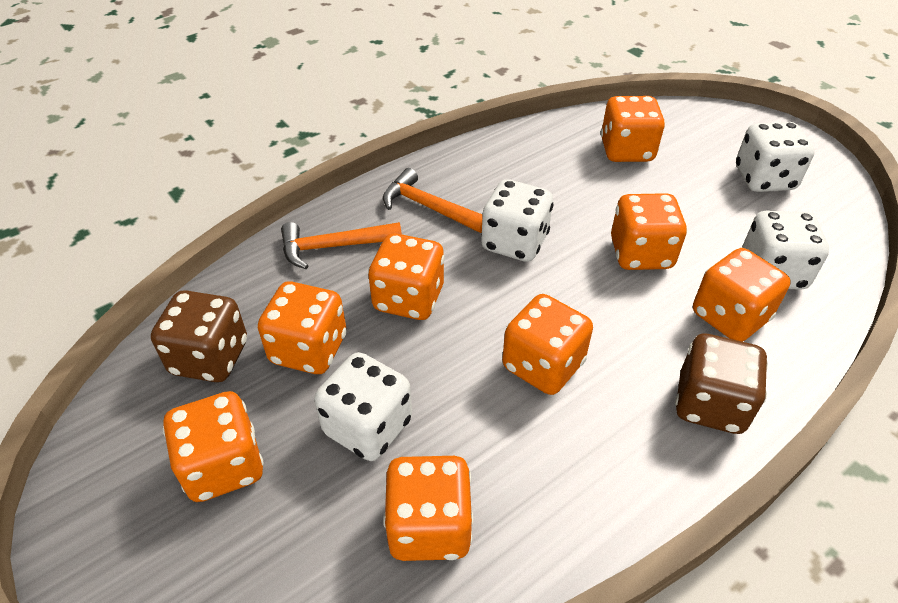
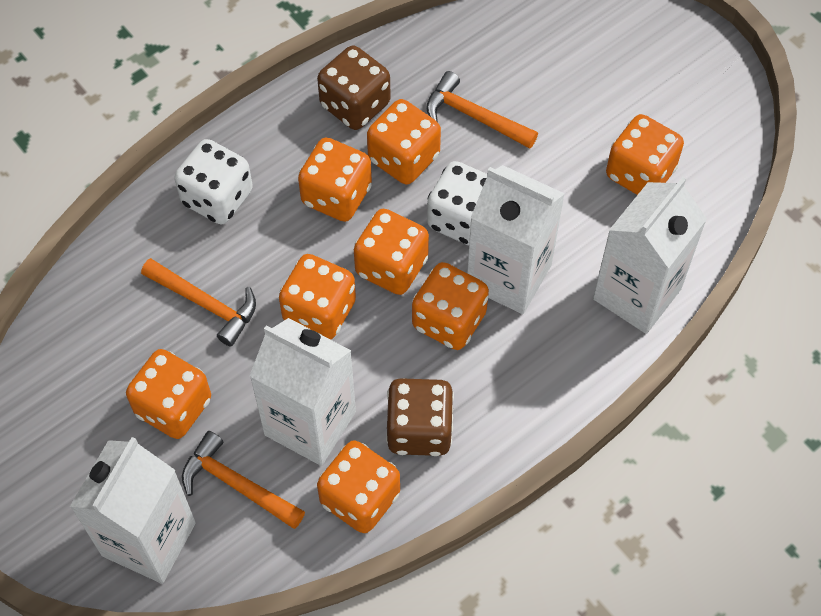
orange hammer: 2 -> 3
white carton: 0 -> 4
white dice: 4 -> 2

